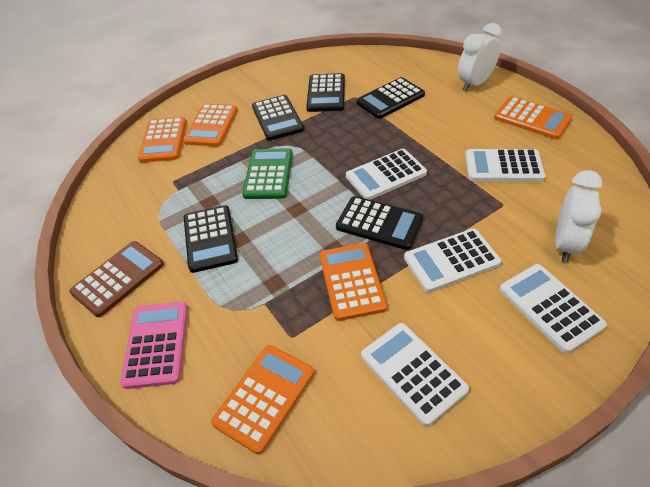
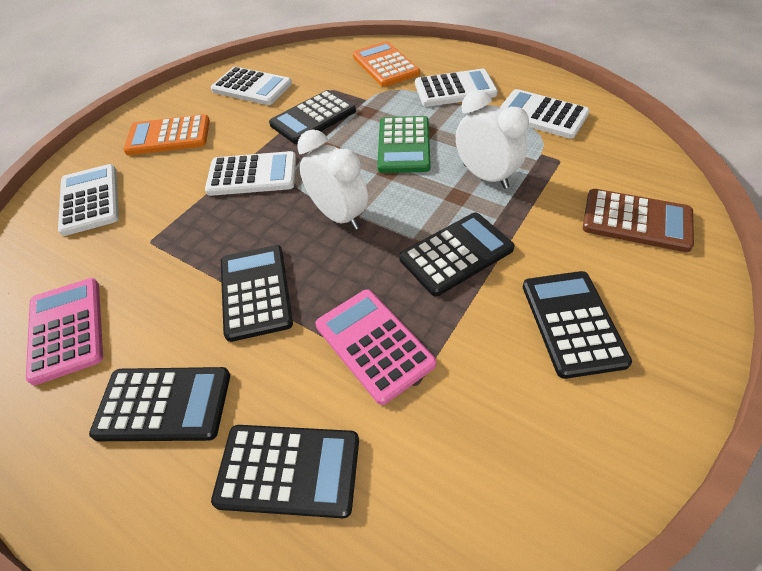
black calculator: 5 -> 6
orange calculator: 5 -> 2
pink calculator: 1 -> 2

